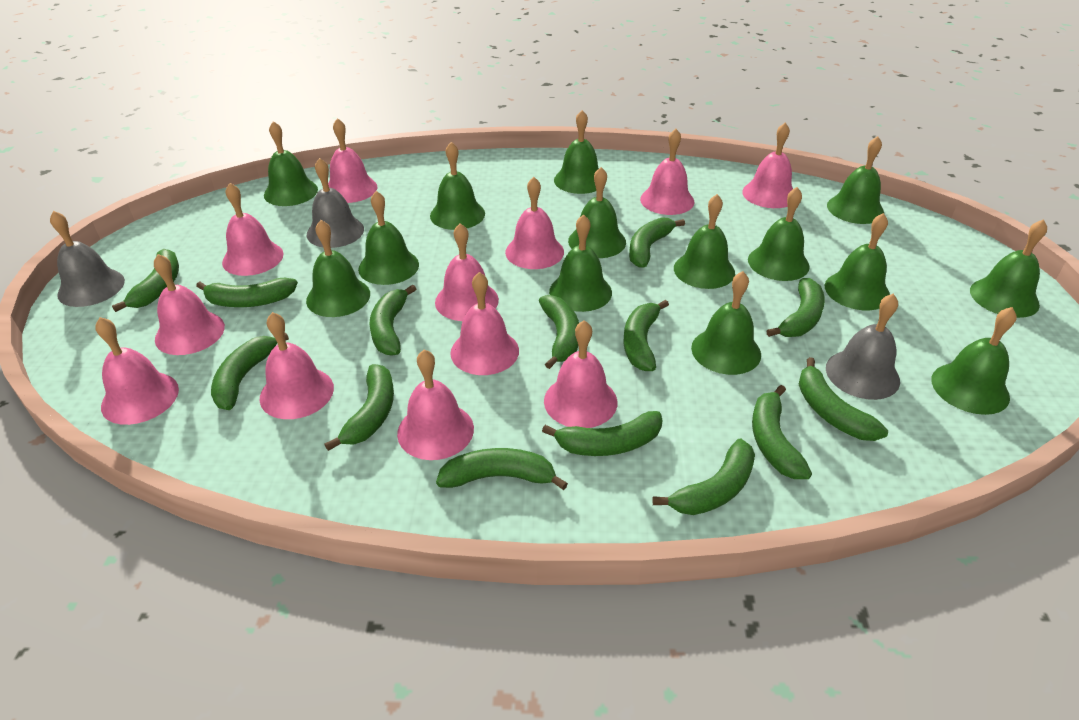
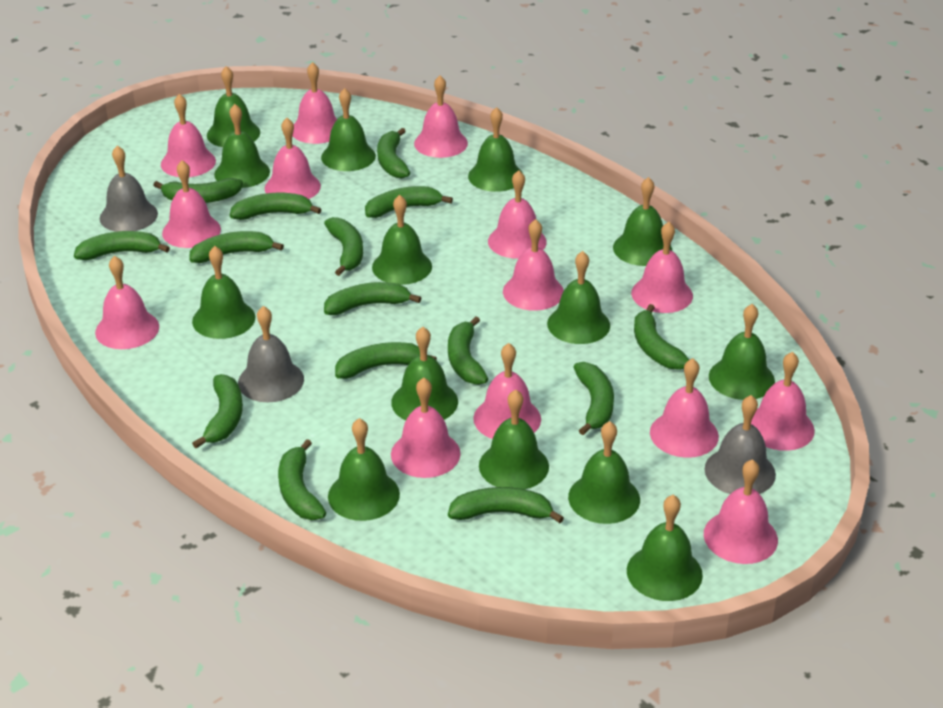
green banana: 14 -> 15
pink bell: 12 -> 14

